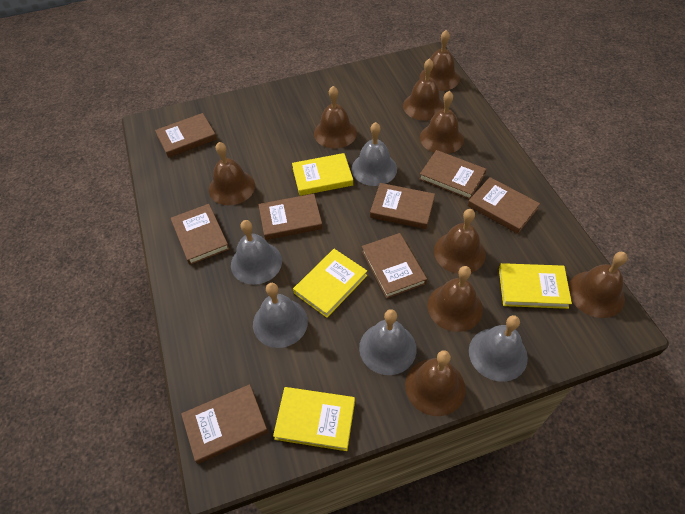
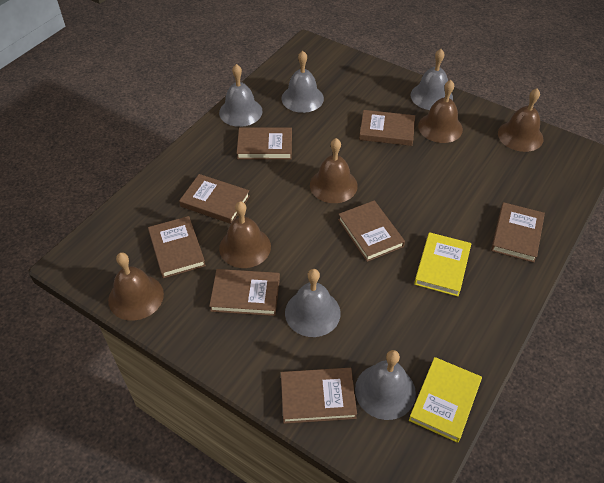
brown bell: 9 -> 5
yellow book: 4 -> 2

